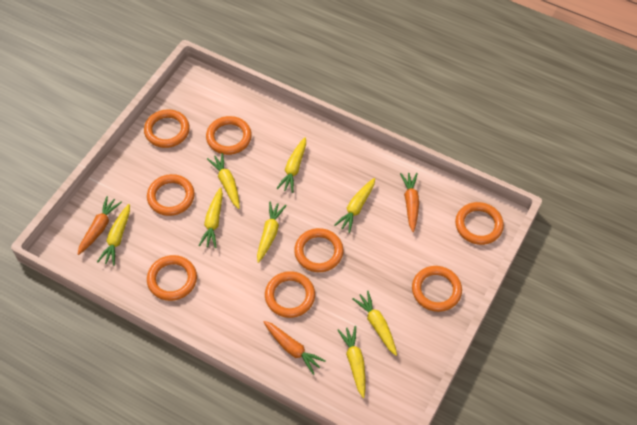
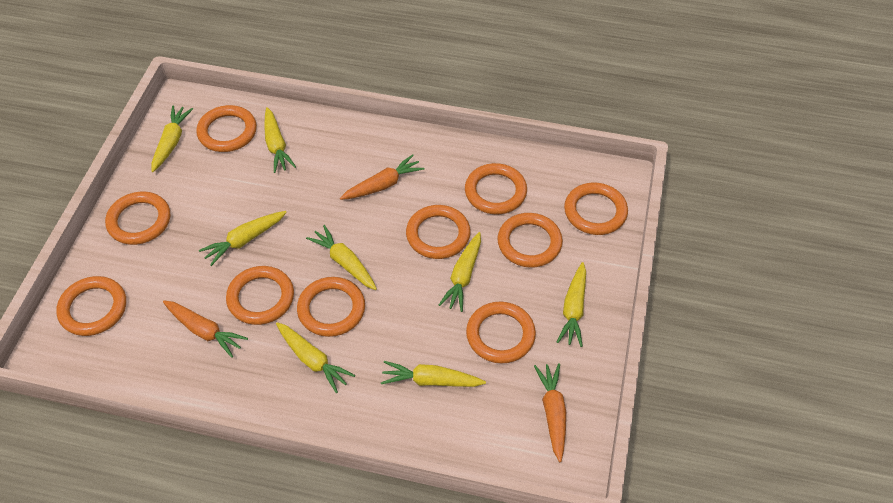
orange ring: 8 -> 10

